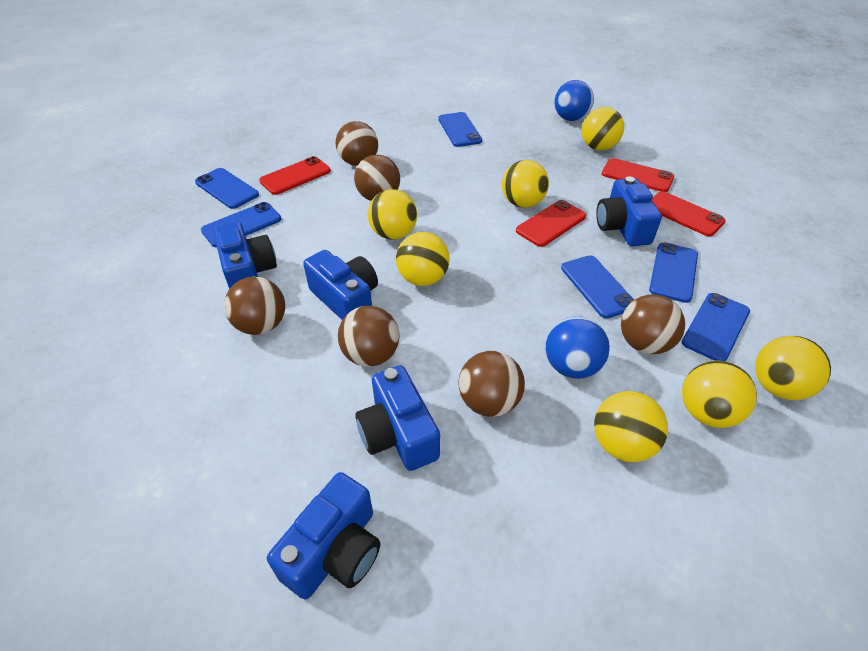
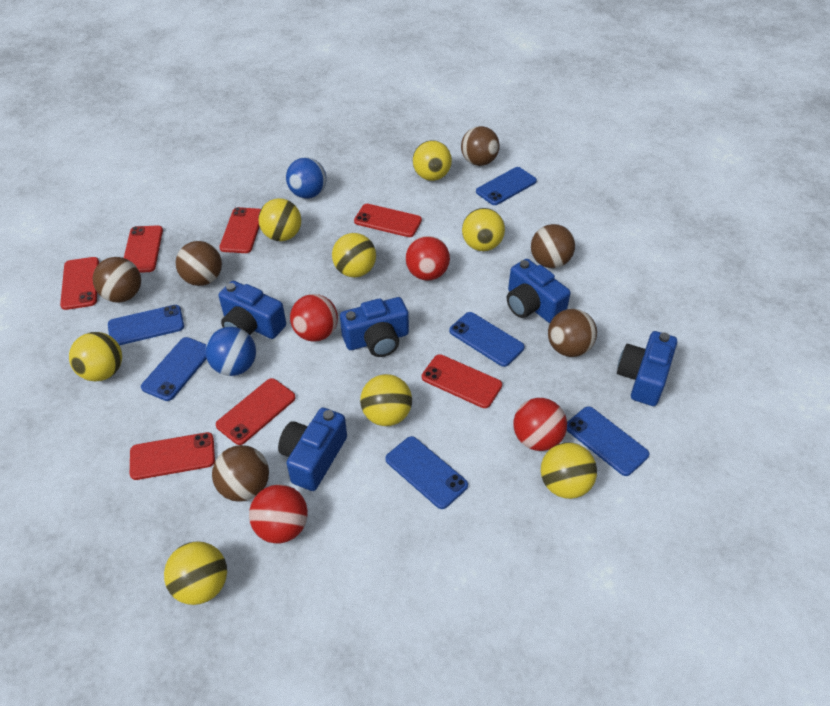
red ball: 0 -> 4
red phone: 4 -> 7
yellow ball: 7 -> 8

